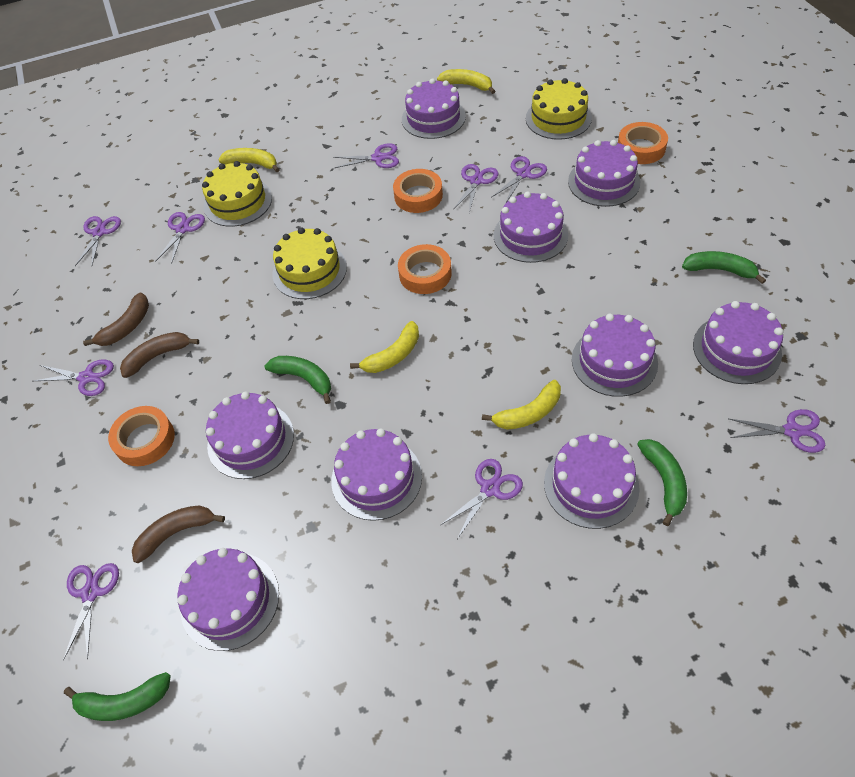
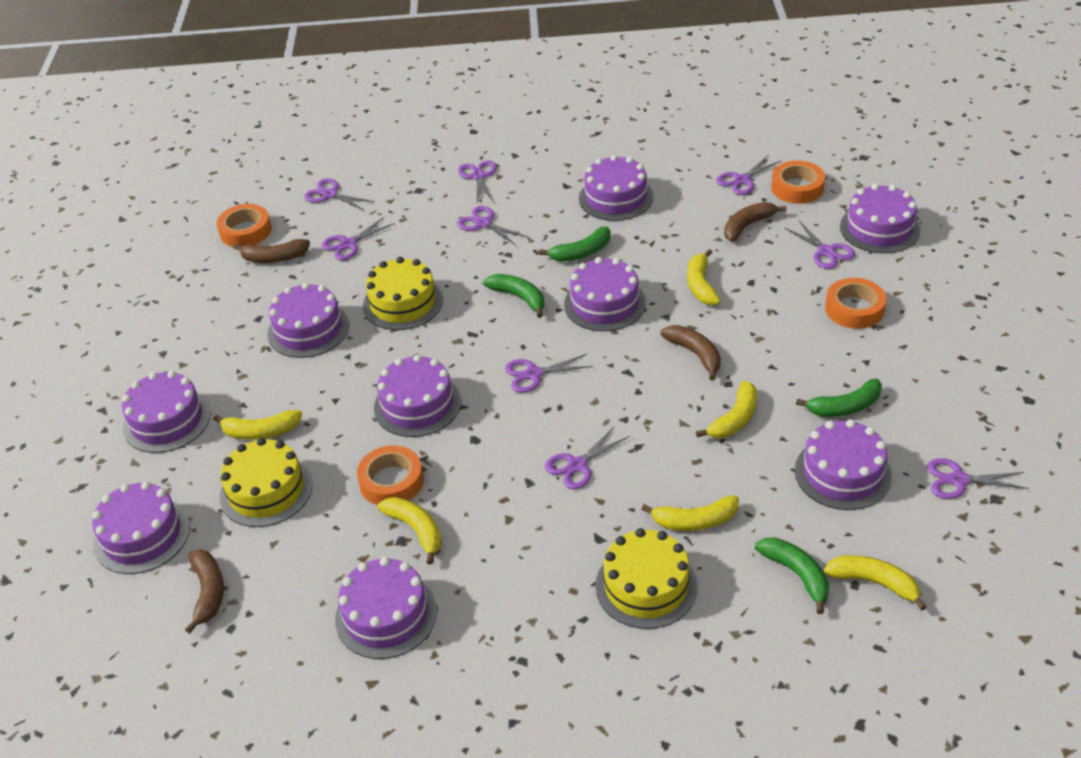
brown banana: 3 -> 4
yellow banana: 4 -> 6

